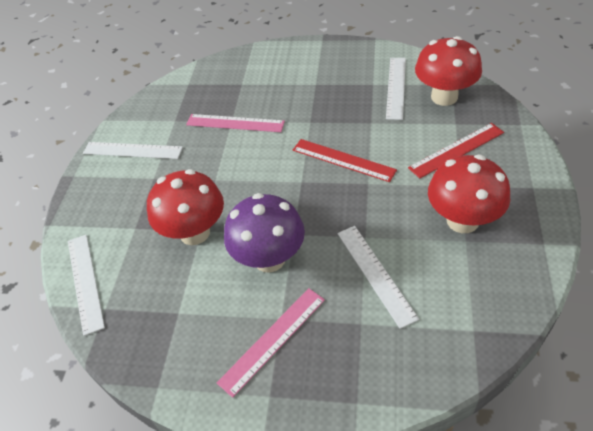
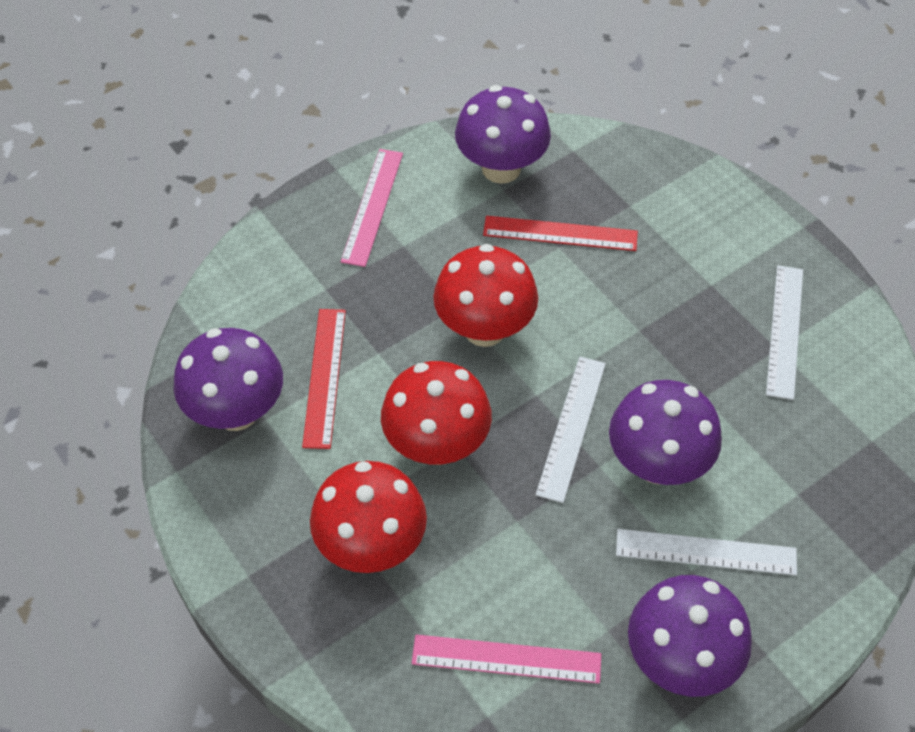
purple mushroom: 1 -> 4
white ruler: 4 -> 3

